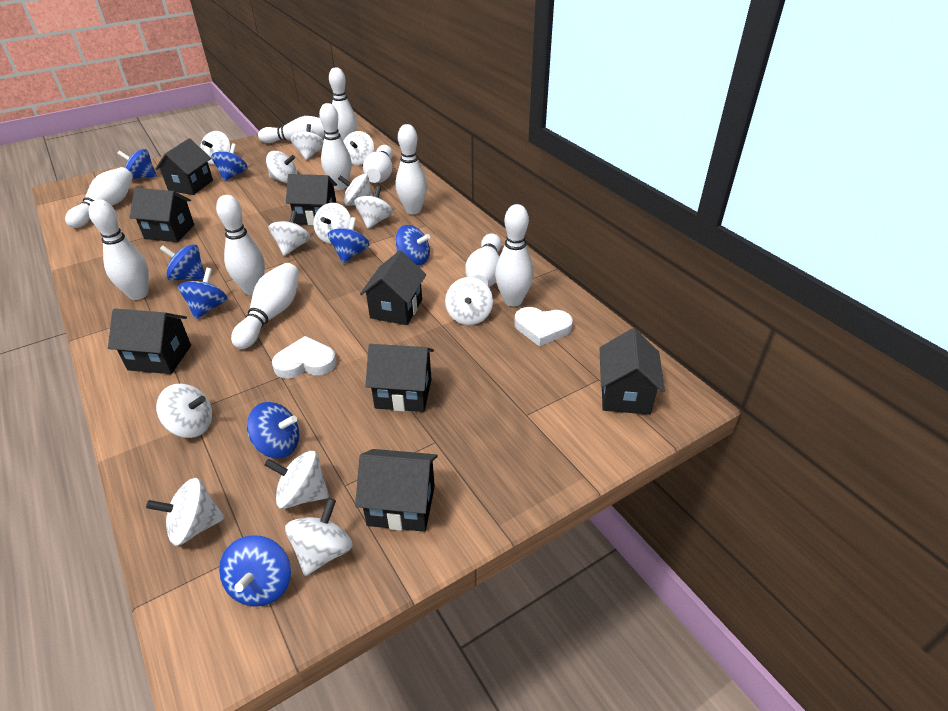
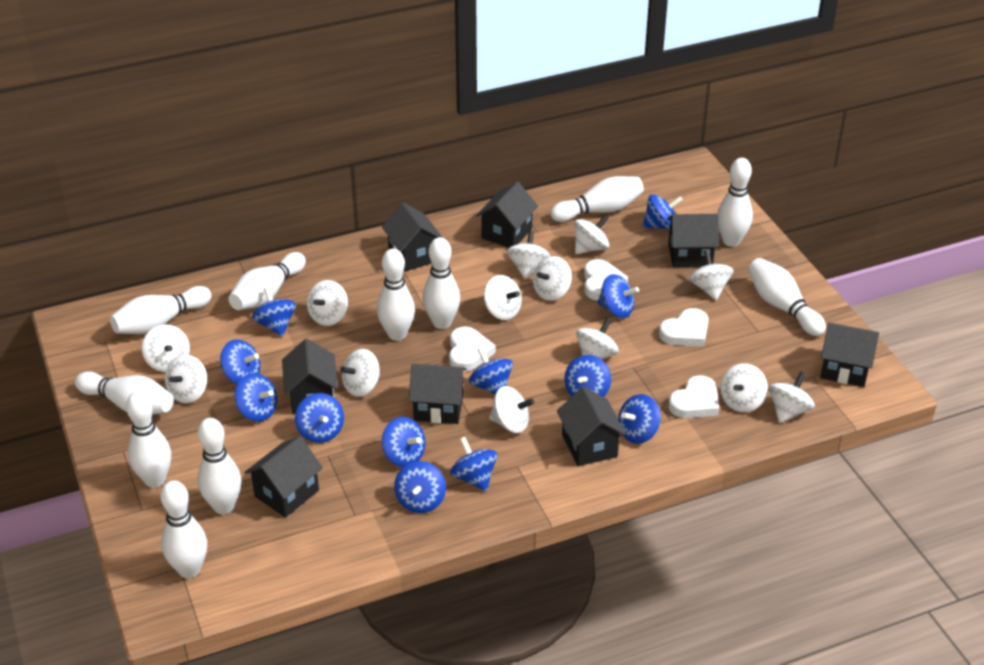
blue spinning top: 8 -> 12
white heart: 2 -> 4

